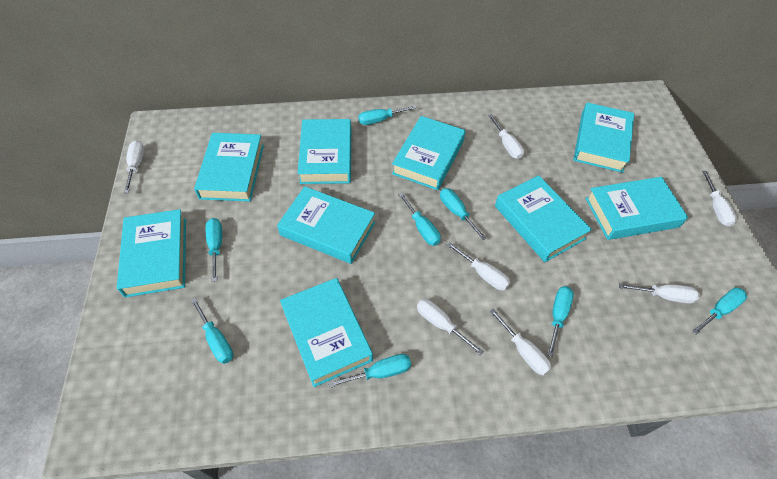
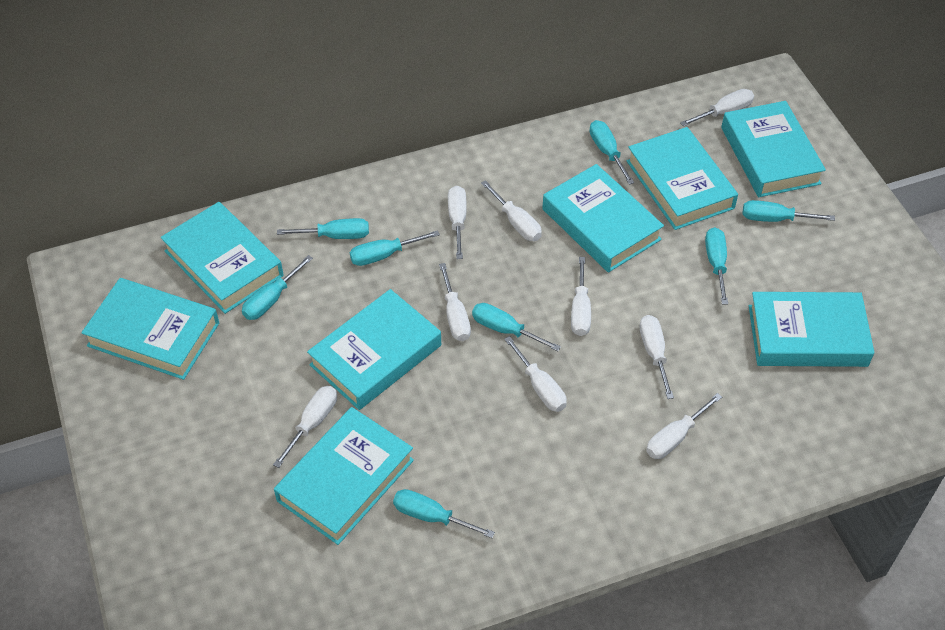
turquoise book: 9 -> 8
white screwdriver: 7 -> 9

